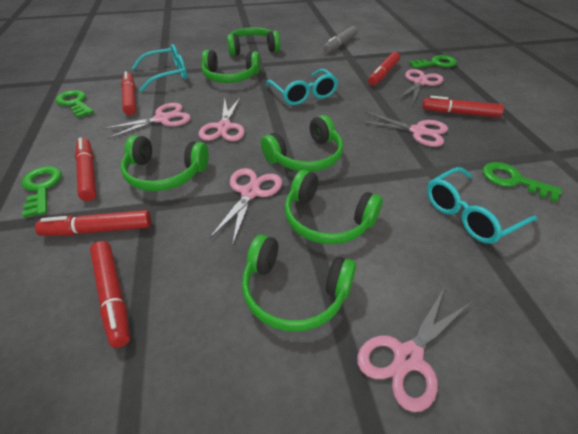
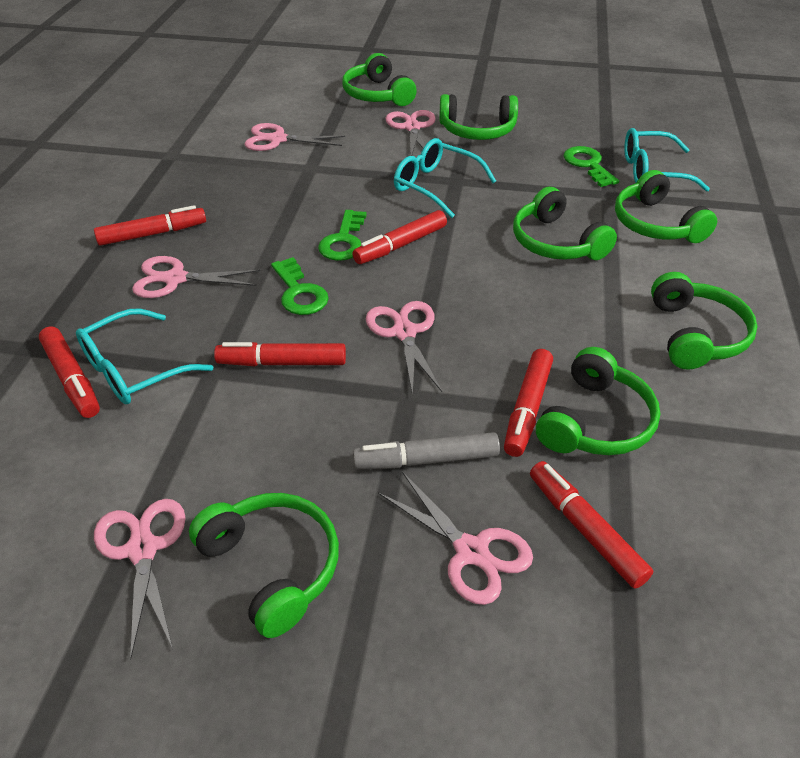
green headphones: 6 -> 7
green key: 4 -> 3

